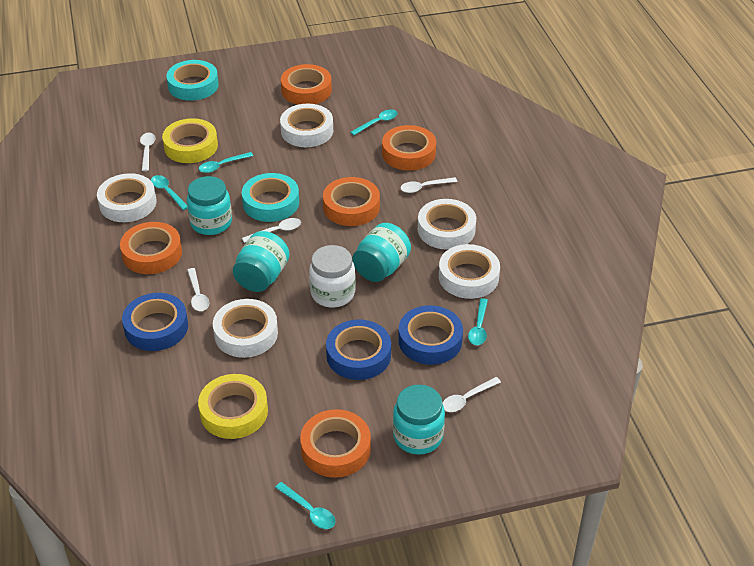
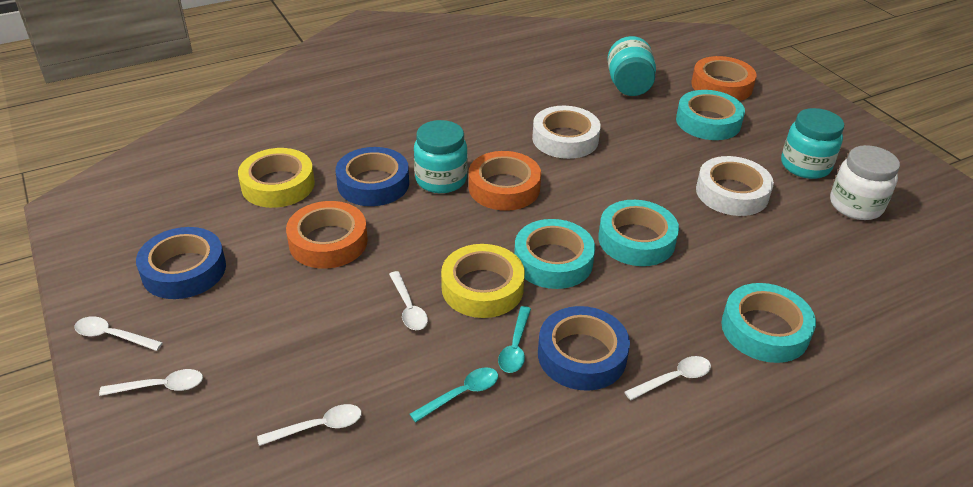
orange tape: 5 -> 3
turquoise jar: 4 -> 3
turquoise spoon: 5 -> 2
turquoise tape: 2 -> 4
white tape: 5 -> 2

